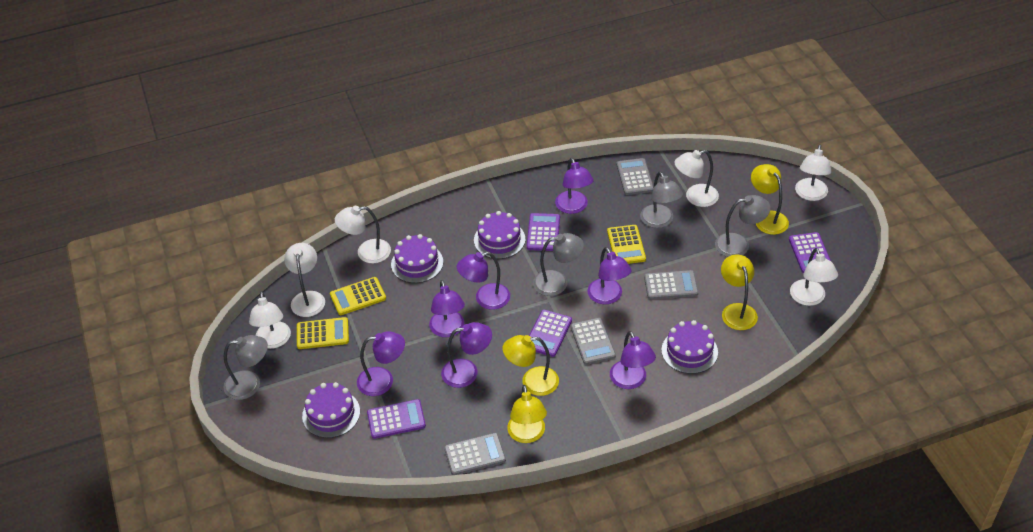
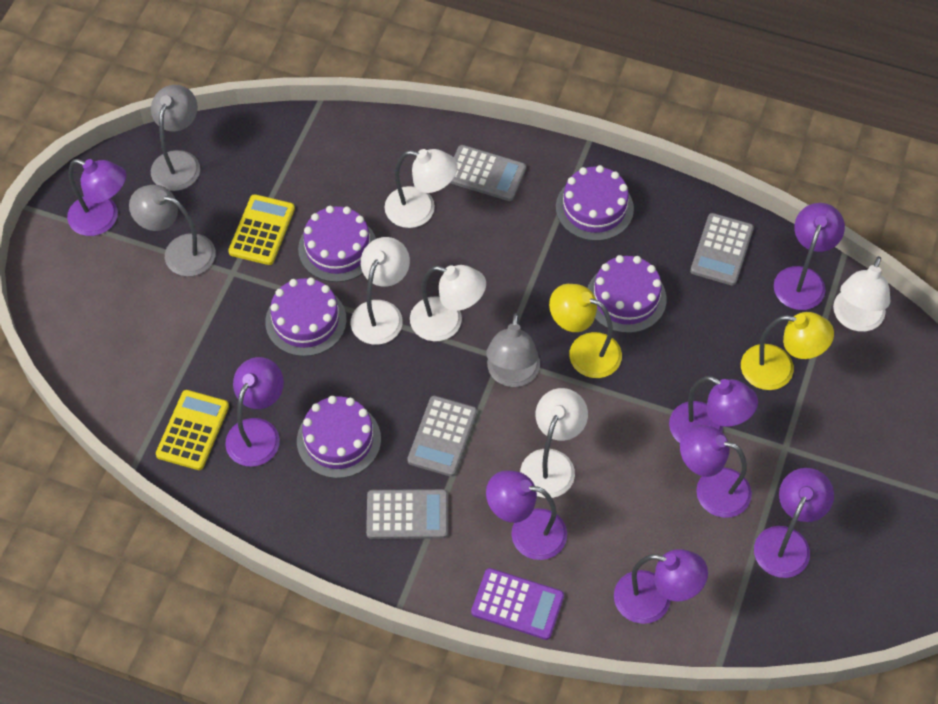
grey lamp: 4 -> 3
purple cake: 4 -> 5
purple calculator: 4 -> 1
purple lamp: 7 -> 8
white lamp: 6 -> 5
yellow calculator: 3 -> 2
yellow lamp: 4 -> 2

